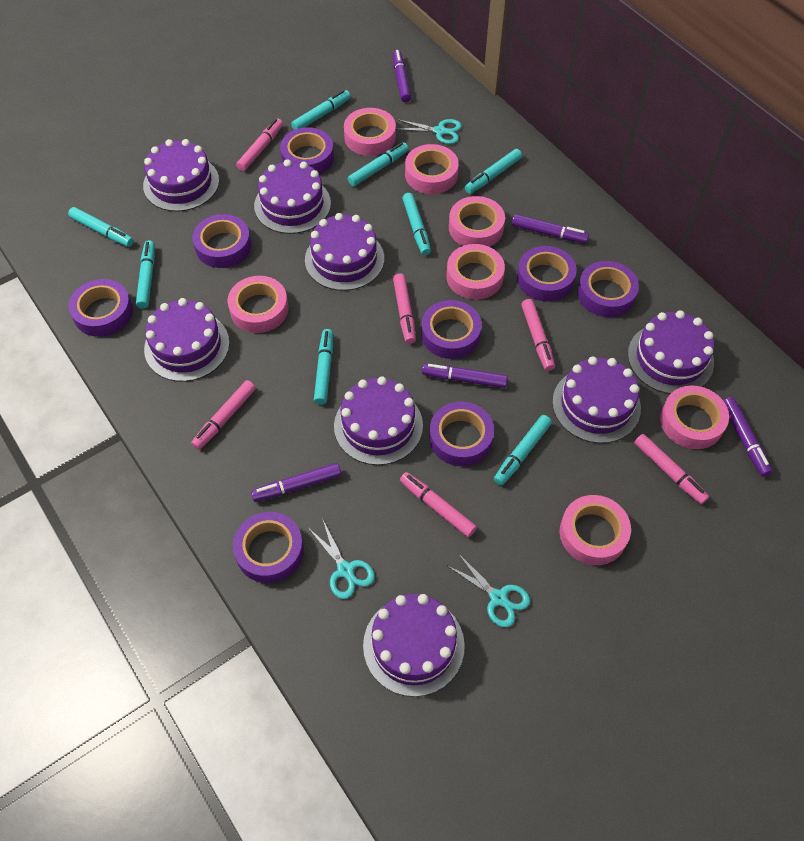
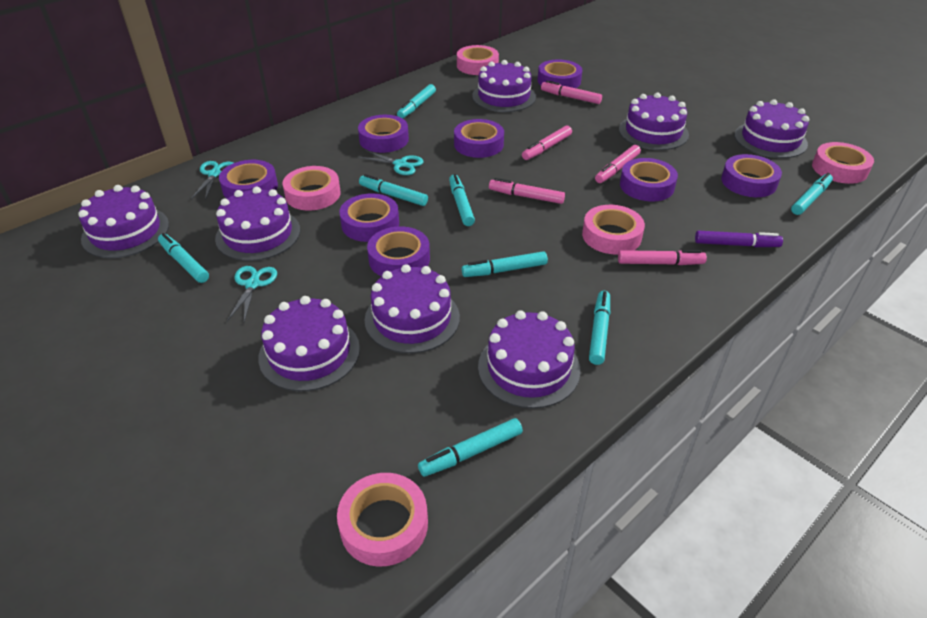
pink marker: 6 -> 5
pink tape: 7 -> 5
purple marker: 5 -> 1

